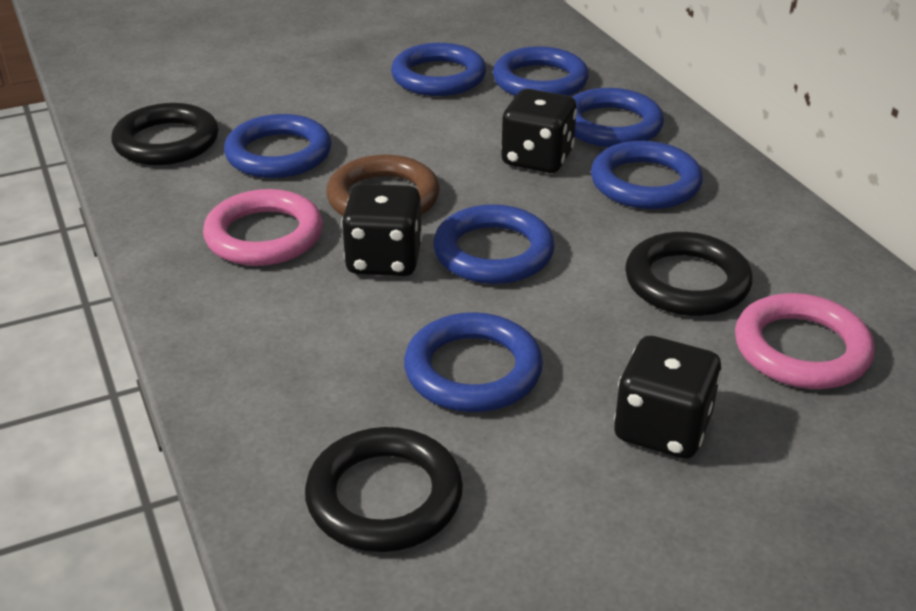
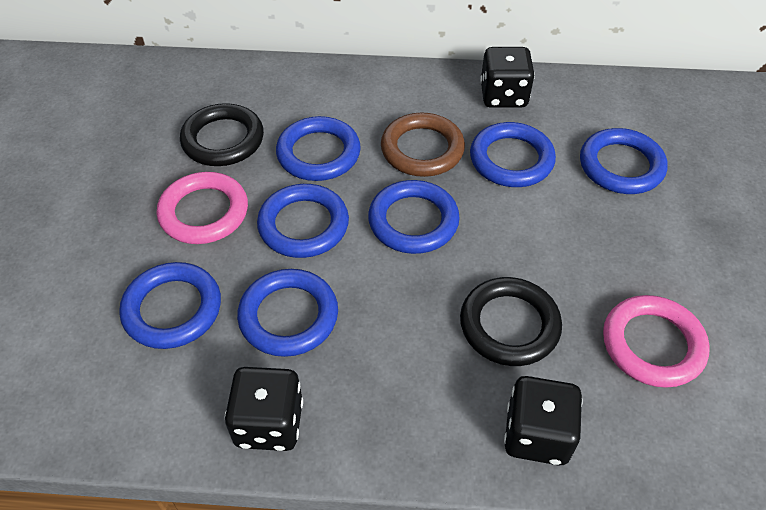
black ring: 3 -> 2

